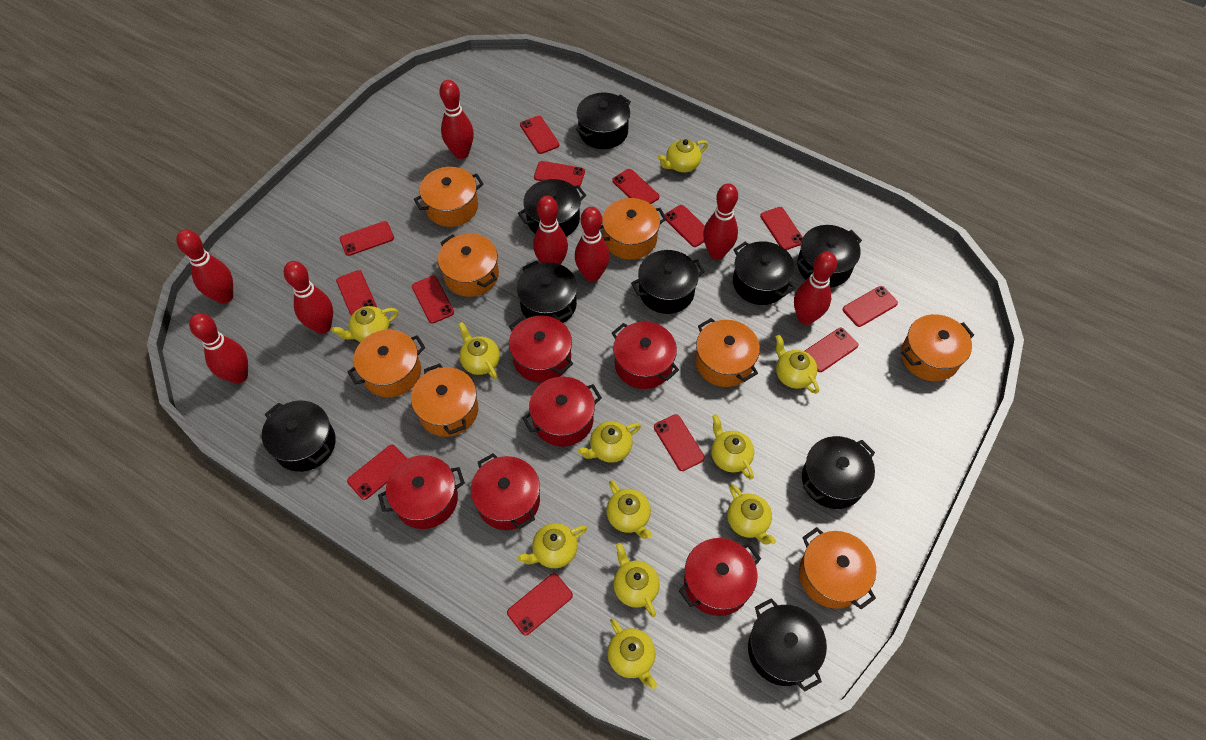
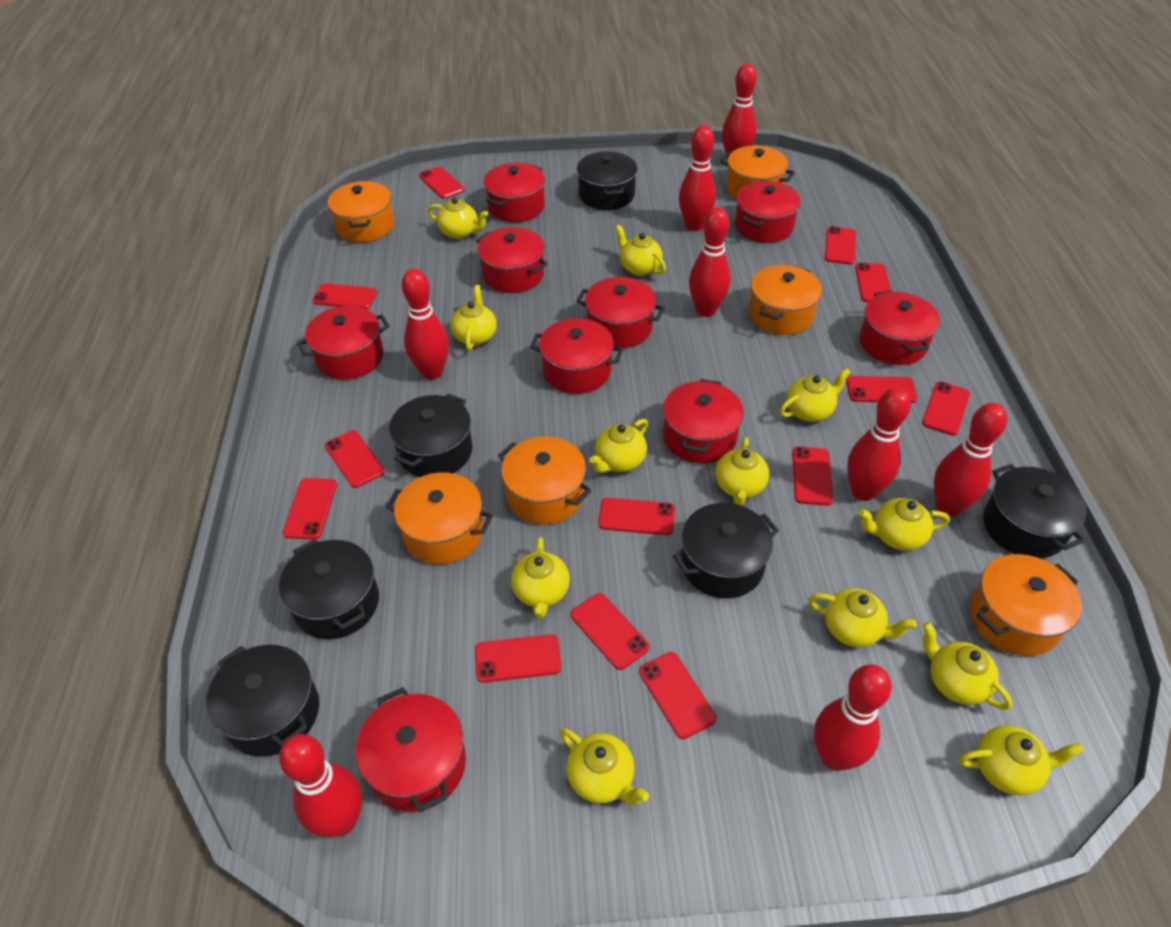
black pot: 9 -> 6
orange pot: 8 -> 6
red pot: 6 -> 9
yellow teapot: 11 -> 12

